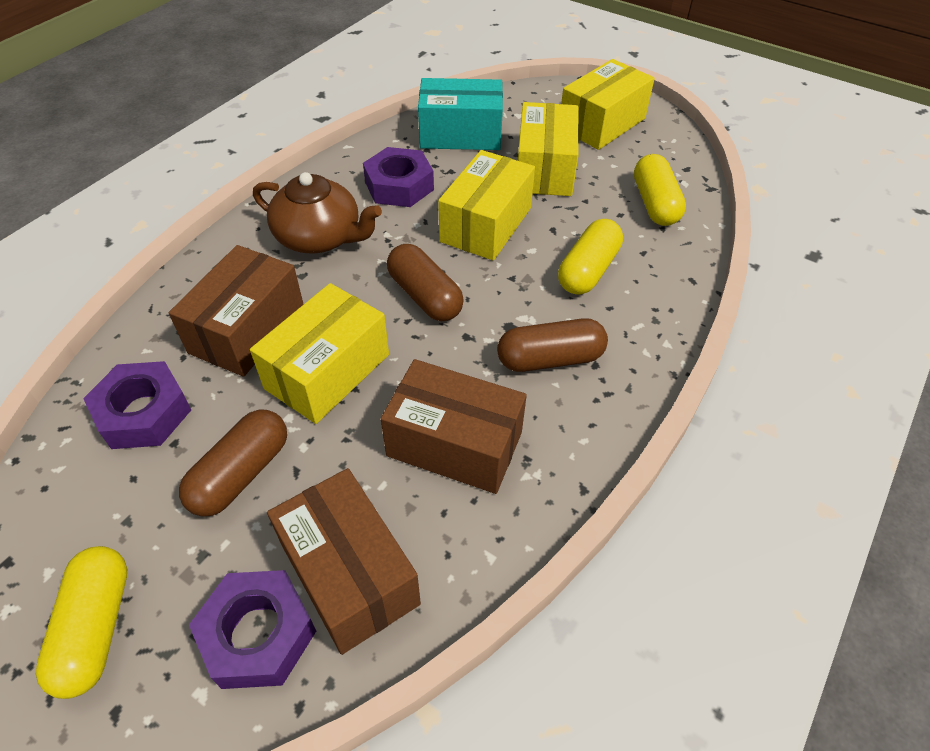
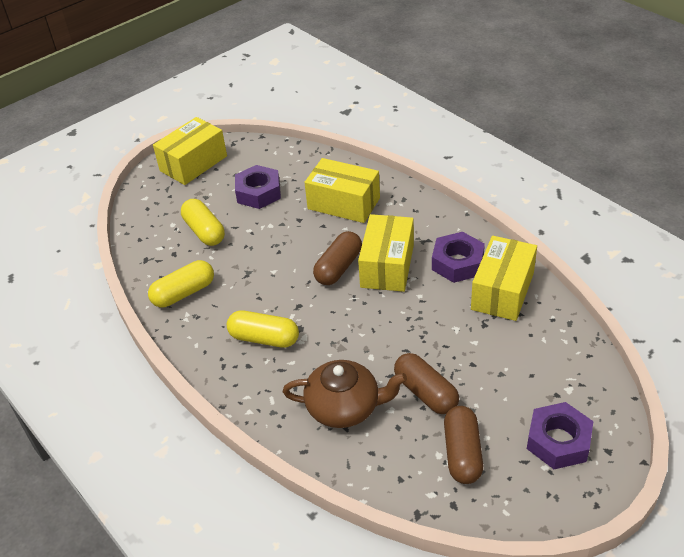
brown box: 3 -> 0
turquoise box: 1 -> 0

